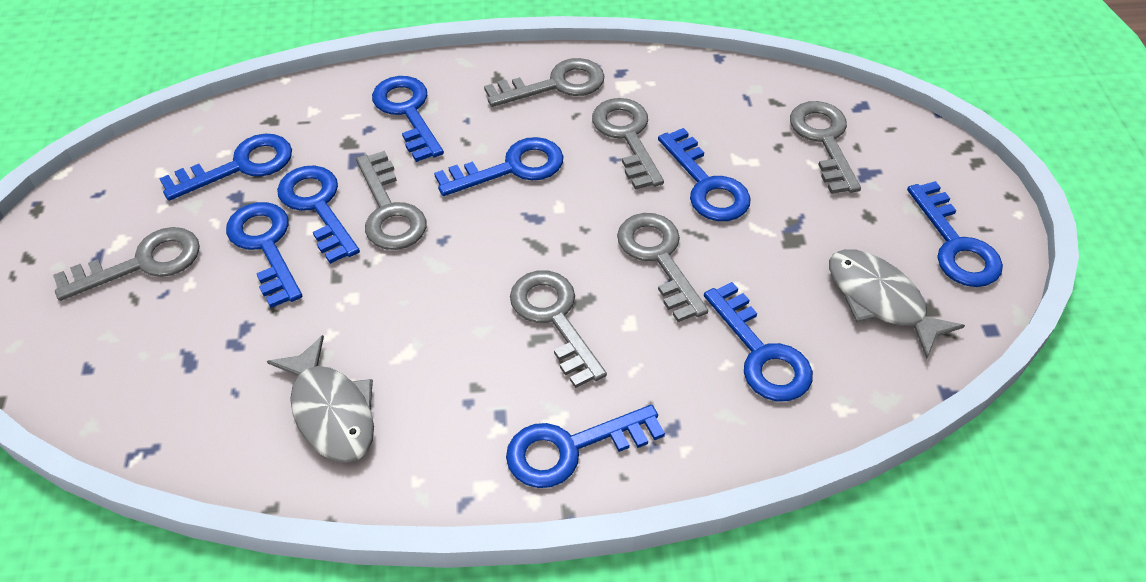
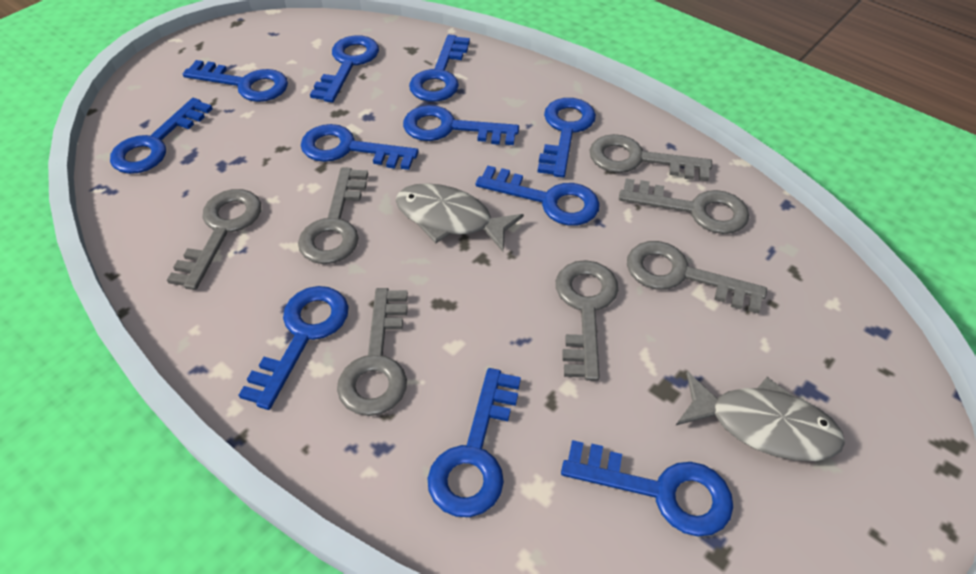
blue key: 9 -> 11

